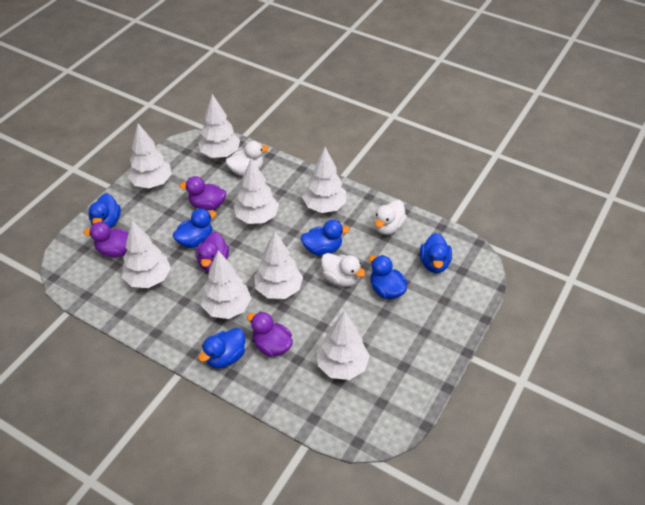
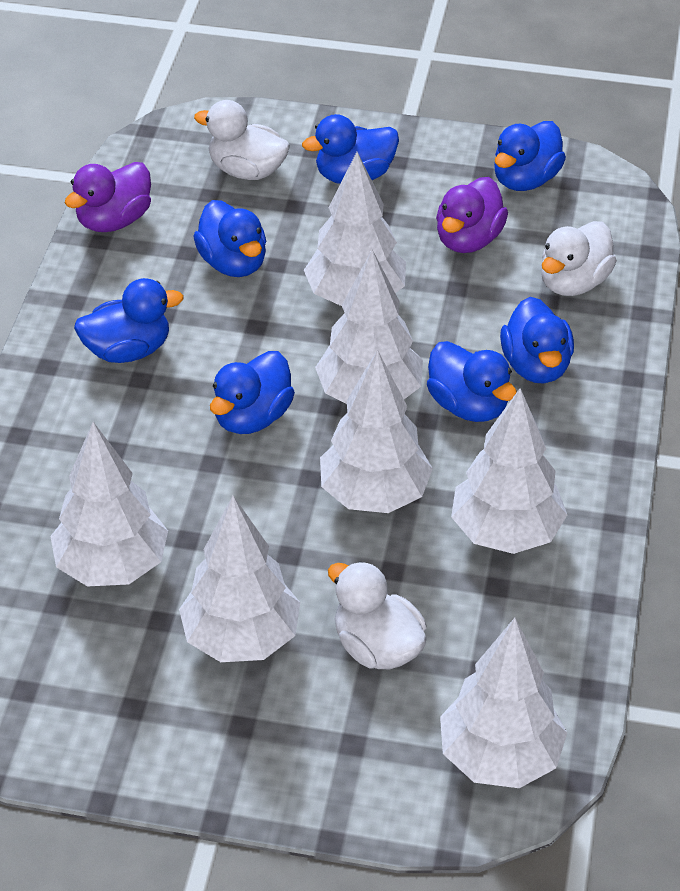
blue duck: 6 -> 7
purple duck: 4 -> 2
white tree: 8 -> 7

